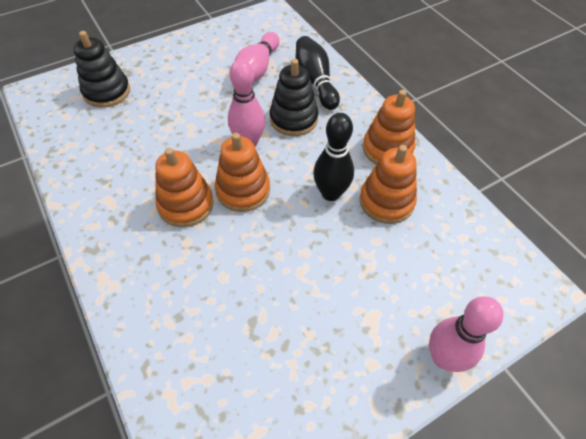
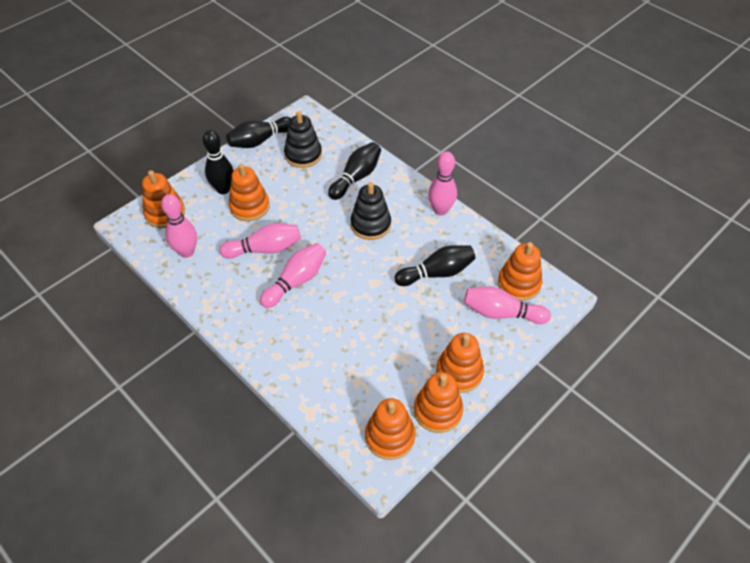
black bowling pin: 2 -> 4
orange stacking toy: 4 -> 6
pink bowling pin: 3 -> 5

